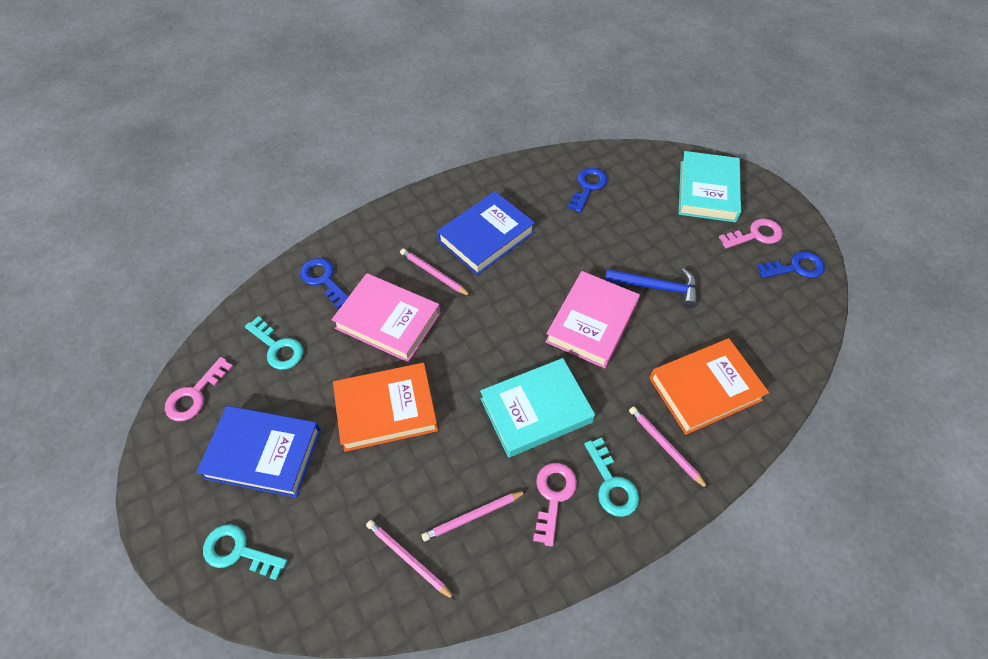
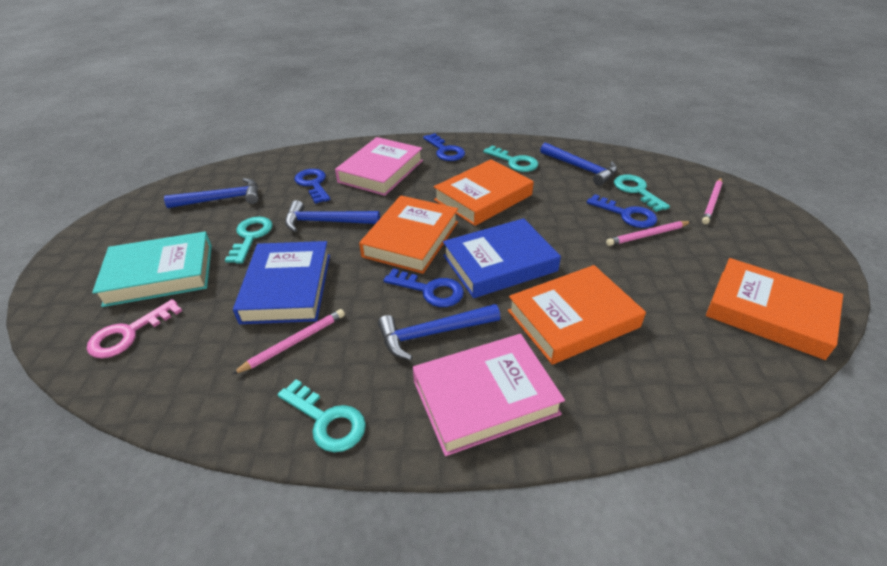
blue hammer: 1 -> 4
blue key: 3 -> 4
orange book: 2 -> 4
pink key: 3 -> 1
pink pencil: 4 -> 3
turquoise book: 2 -> 1
turquoise key: 3 -> 4

